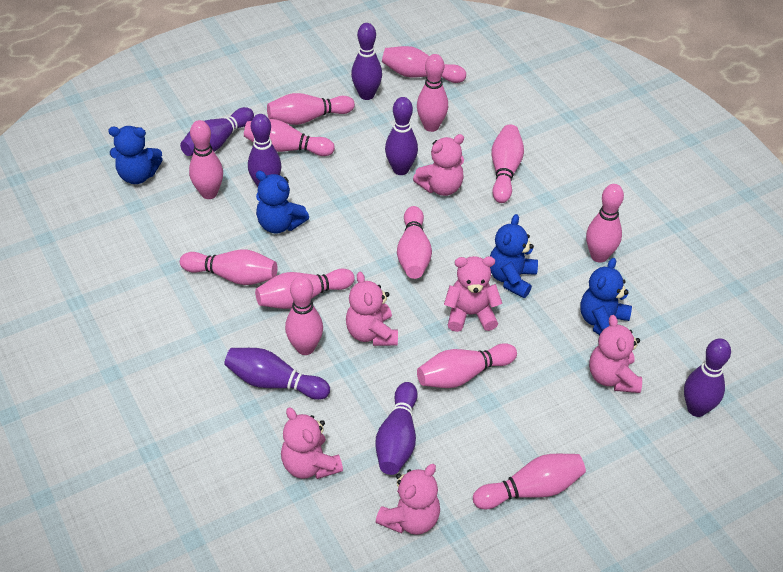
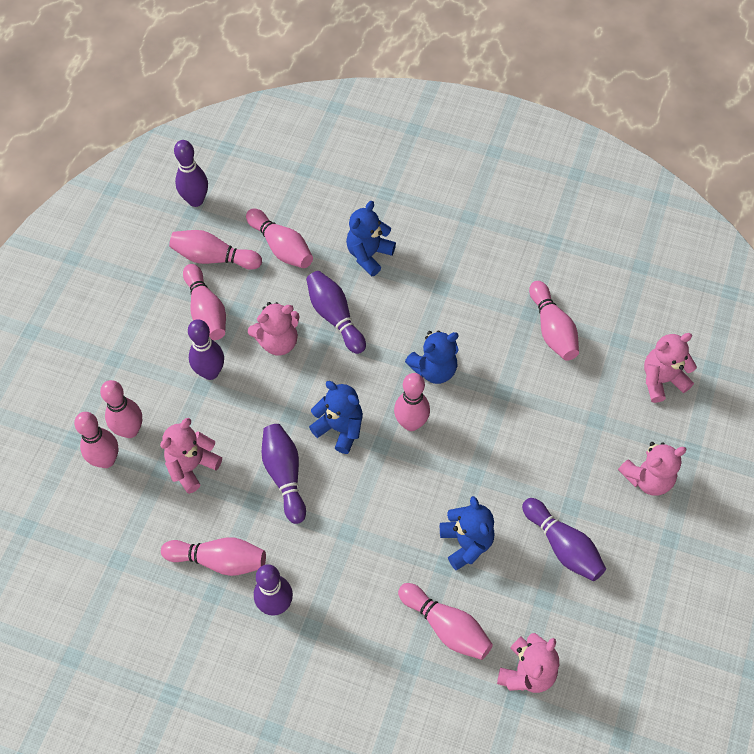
pink bowling pin: 13 -> 9
pink teddy bear: 6 -> 5
purple bowling pin: 7 -> 6

